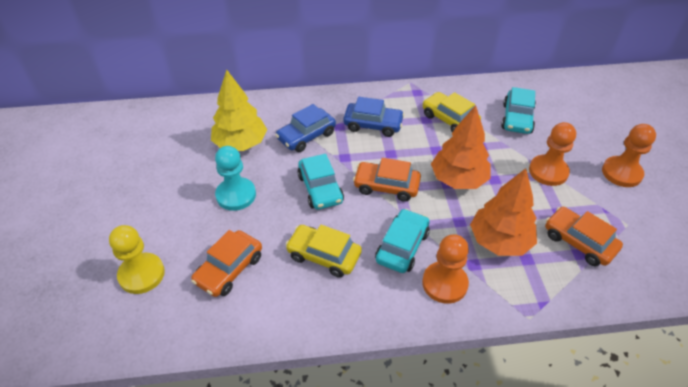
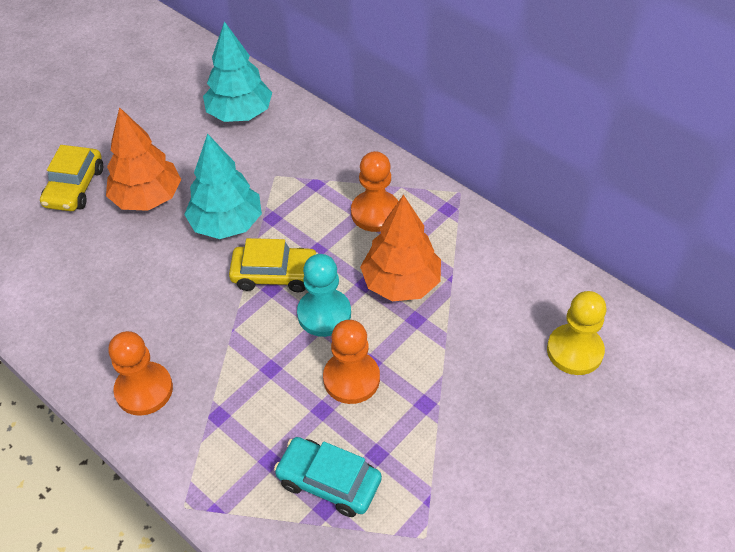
blue car: 2 -> 0
orange car: 3 -> 0
turquoise car: 3 -> 1
turquoise tree: 0 -> 2
yellow tree: 1 -> 0

